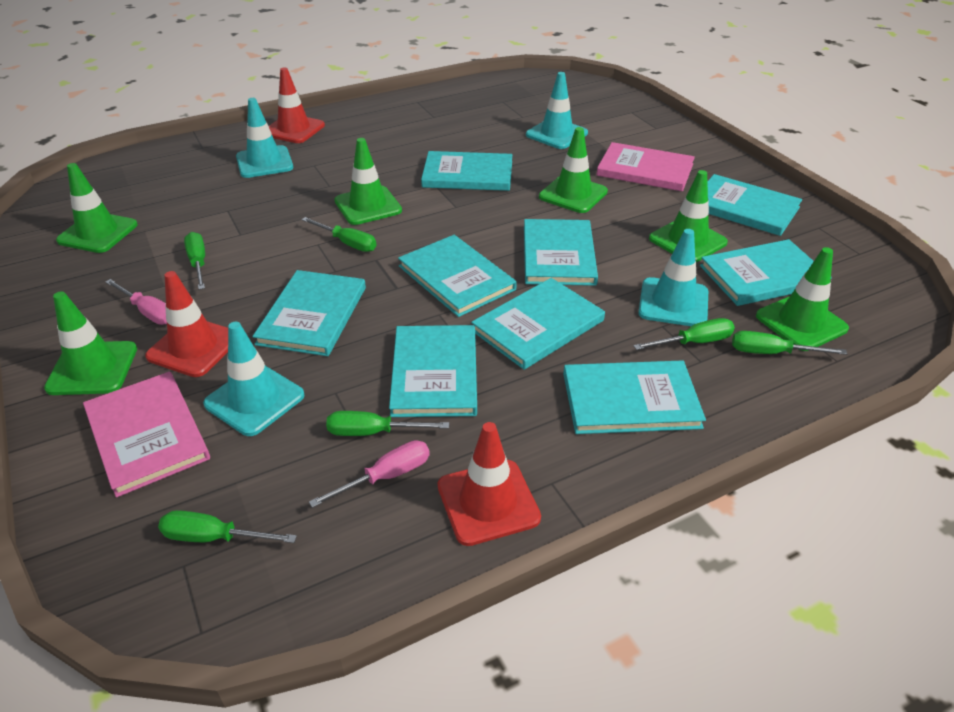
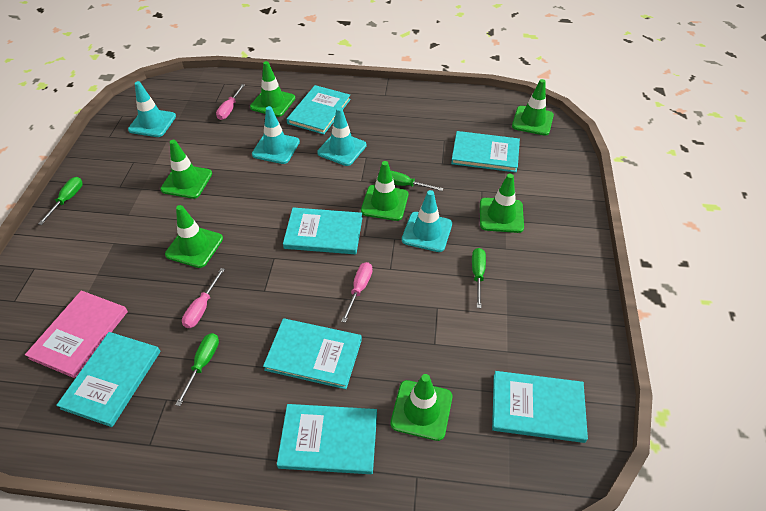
green screwdriver: 6 -> 4
green traffic cone: 6 -> 7
pink book: 2 -> 1
pink screwdriver: 2 -> 3
red traffic cone: 3 -> 0
turquoise book: 9 -> 7

